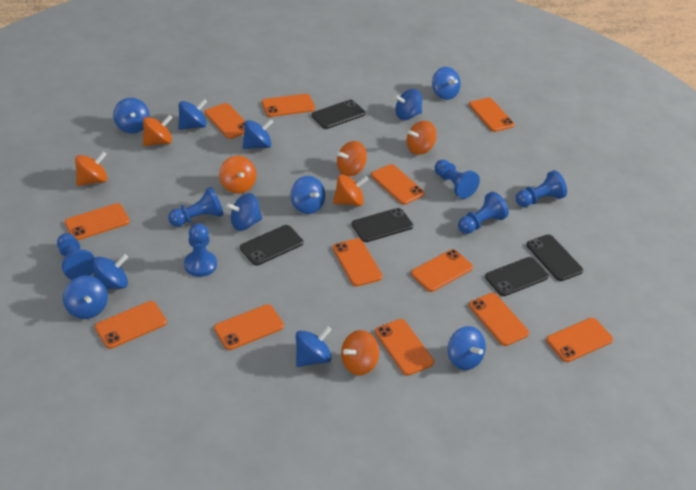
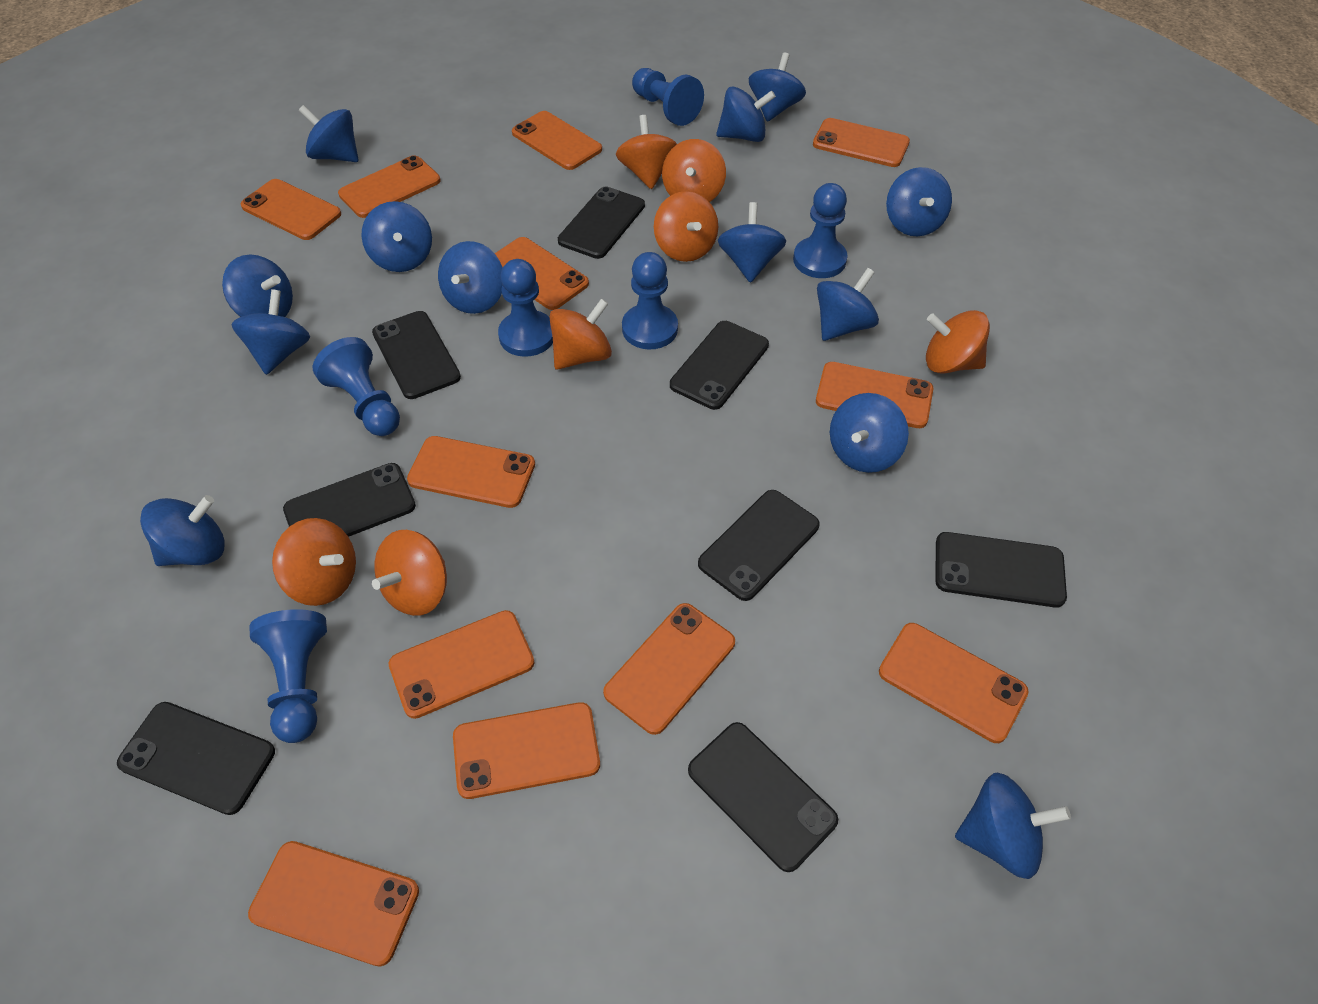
black phone: 5 -> 8
blue spinning top: 11 -> 13

